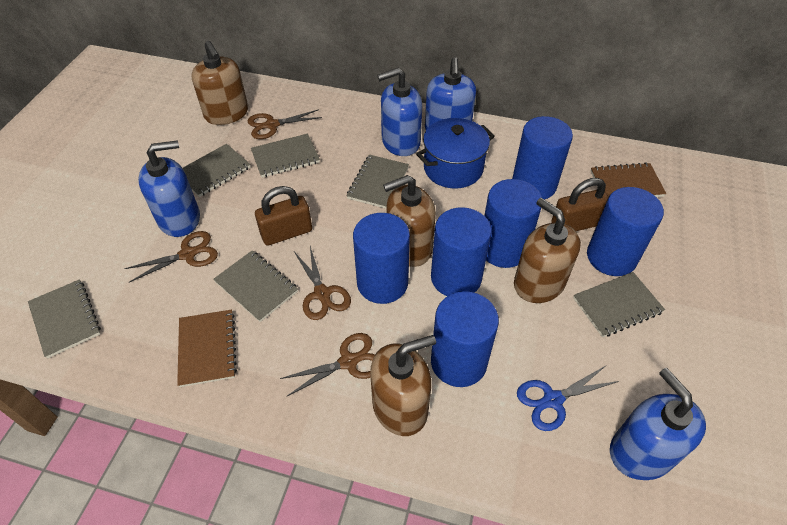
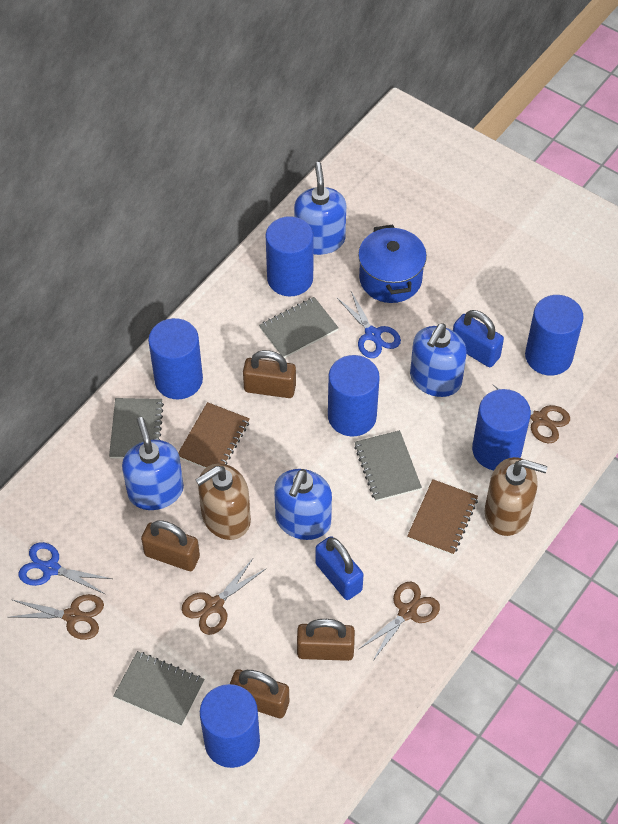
blue padlock: 0 -> 2
blue scissors: 1 -> 2
brown padlock: 2 -> 4
brown soap dispenser: 4 -> 2
grey notebook: 6 -> 4

